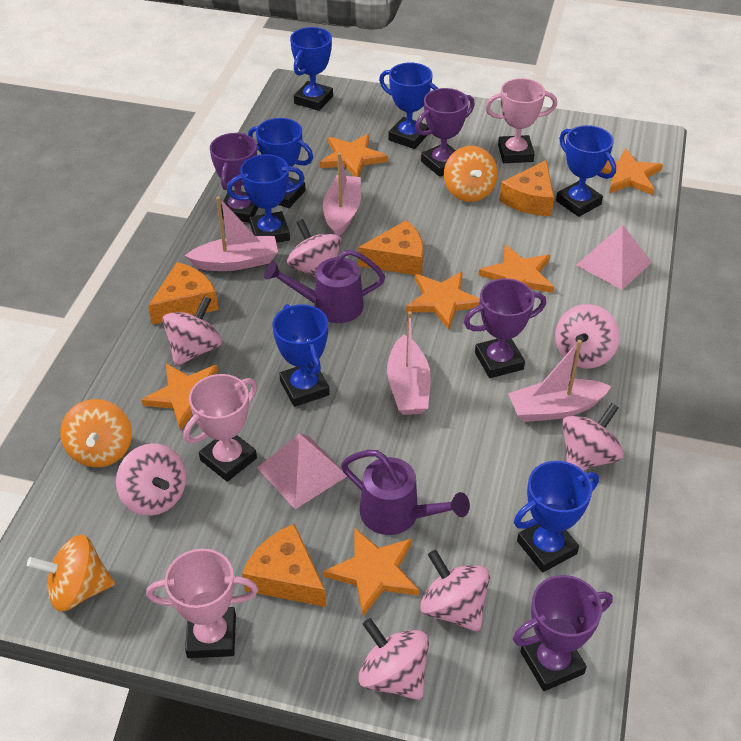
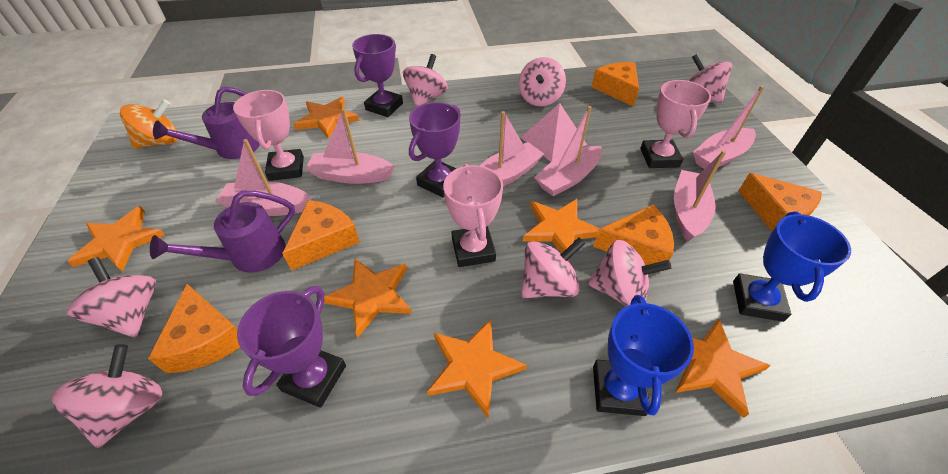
blue trophy: 7 -> 2
orange cheese: 4 -> 5
orange spinning top: 3 -> 1
pink boat: 4 -> 6
pink pyramid: 2 -> 1
purple trophy: 4 -> 3

